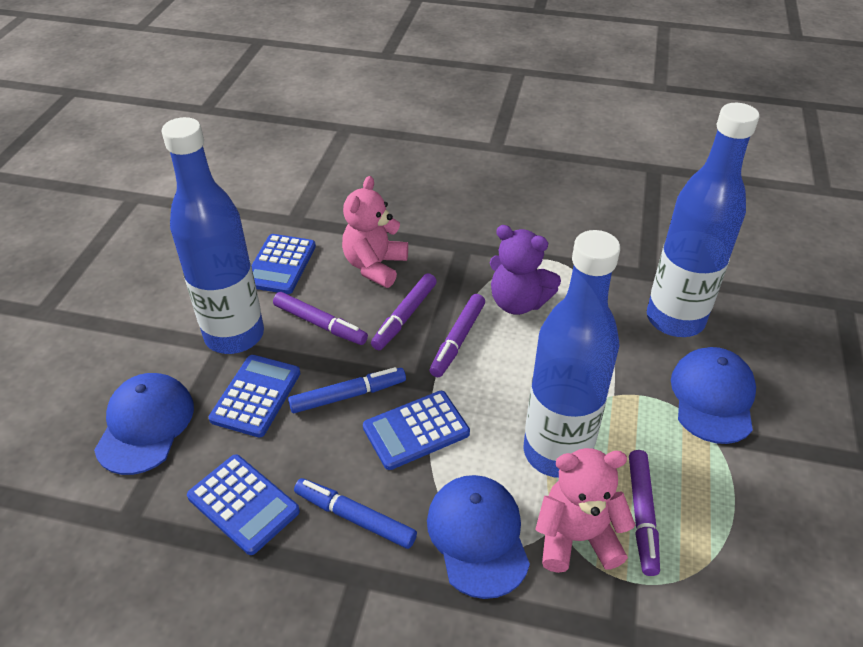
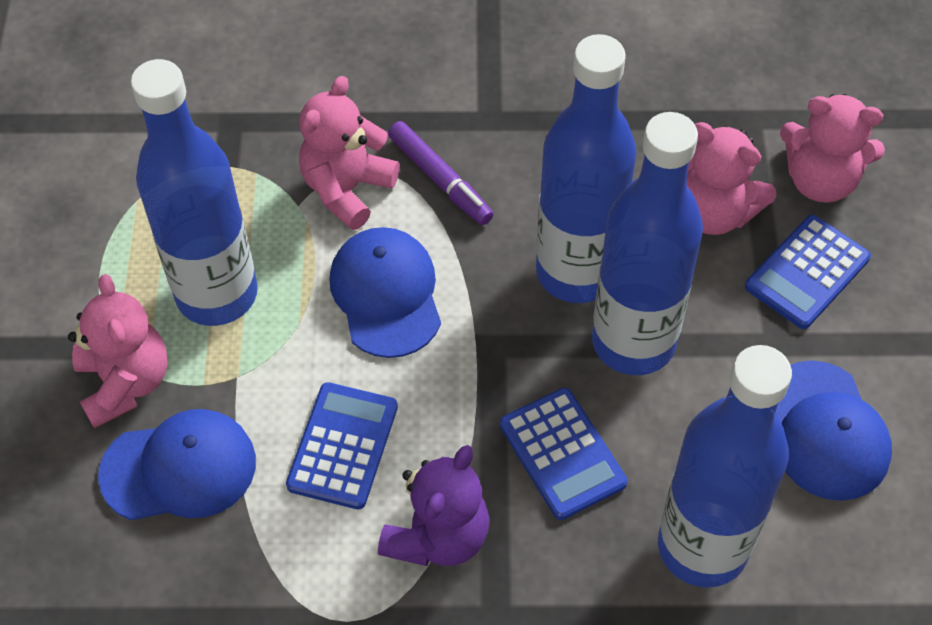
blue bottle: 3 -> 4
blue calculator: 4 -> 3
blue marker: 2 -> 0
pink teddy bear: 2 -> 4
purple marker: 4 -> 1

